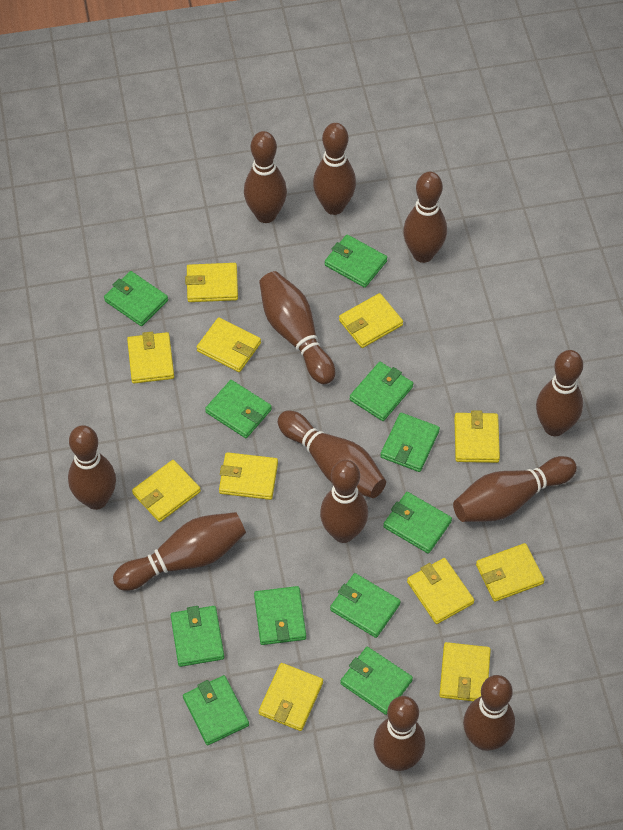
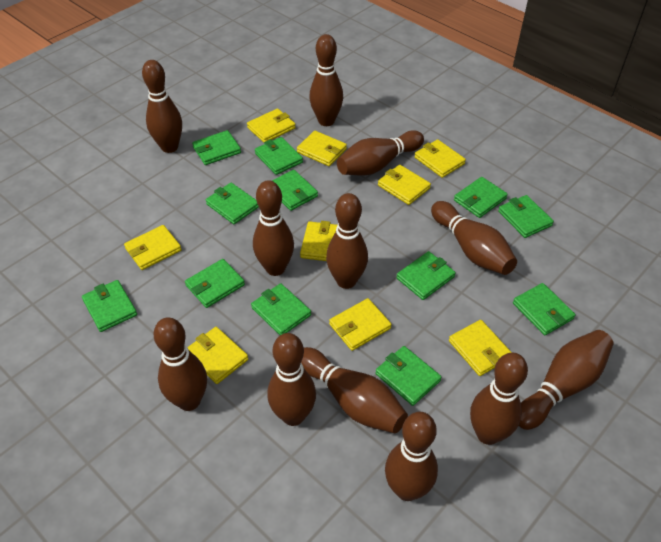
green wallet: 11 -> 12
yellow wallet: 11 -> 9

